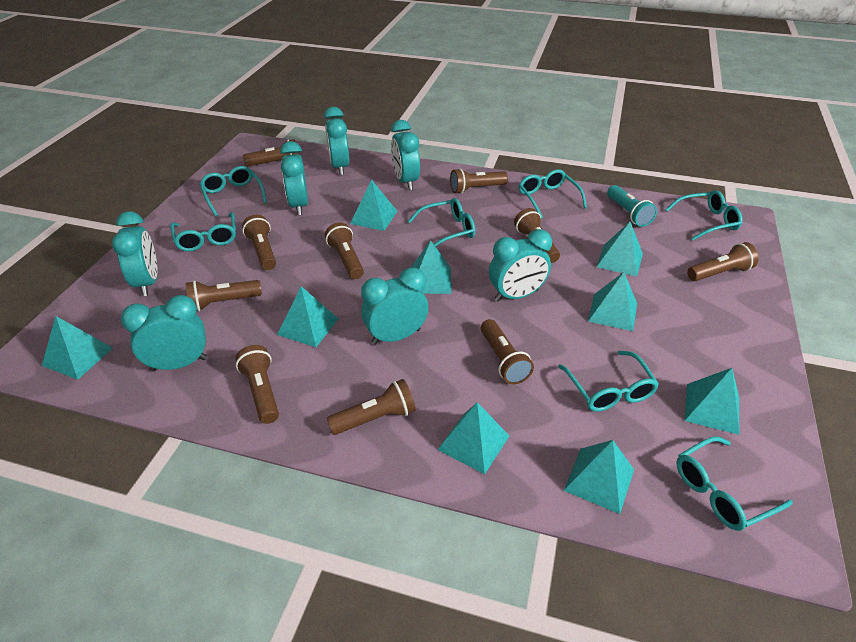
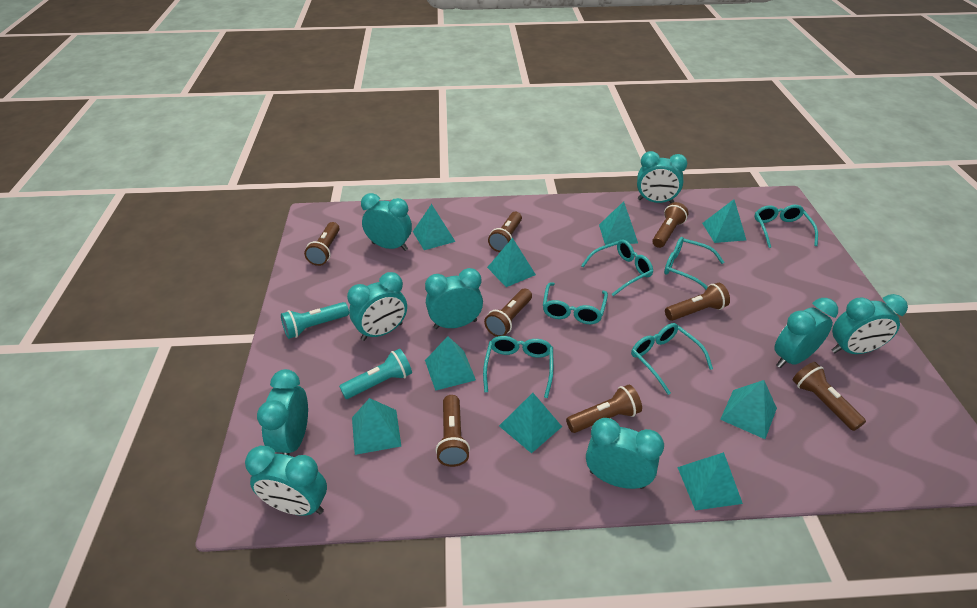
brown flashlight: 10 -> 8
turquoise clock: 7 -> 9
turquoise flashlight: 1 -> 2
turquoise glasses: 7 -> 6

